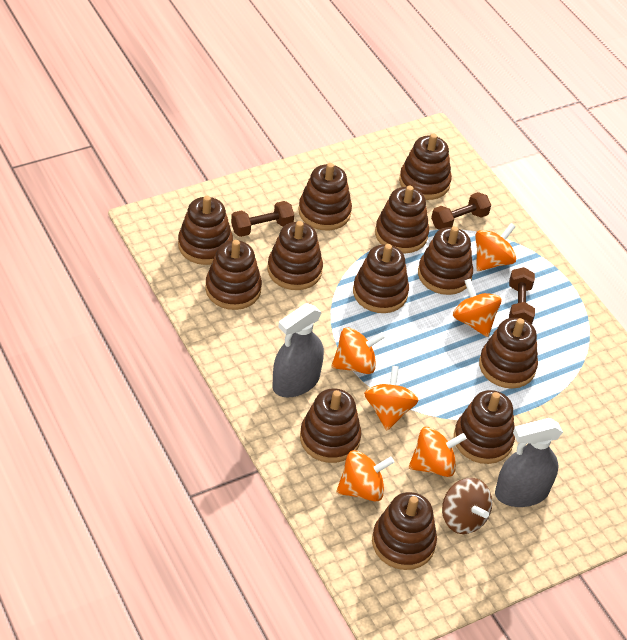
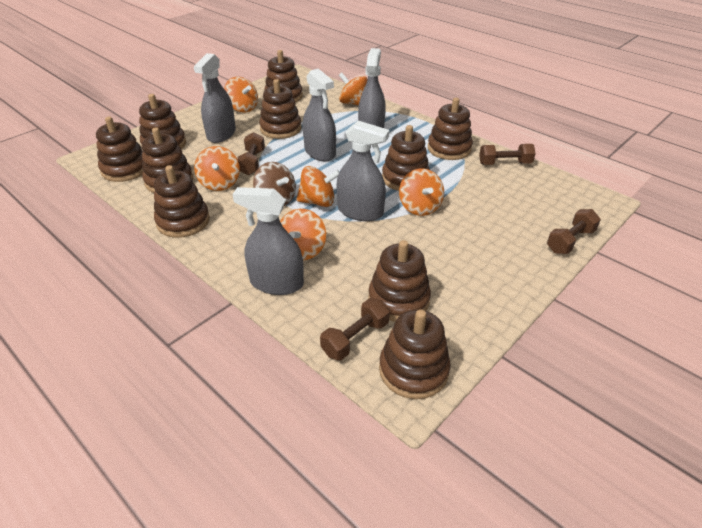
brown dumbbell: 3 -> 4
brown stacking toy: 12 -> 10
grey spray bottle: 2 -> 5

